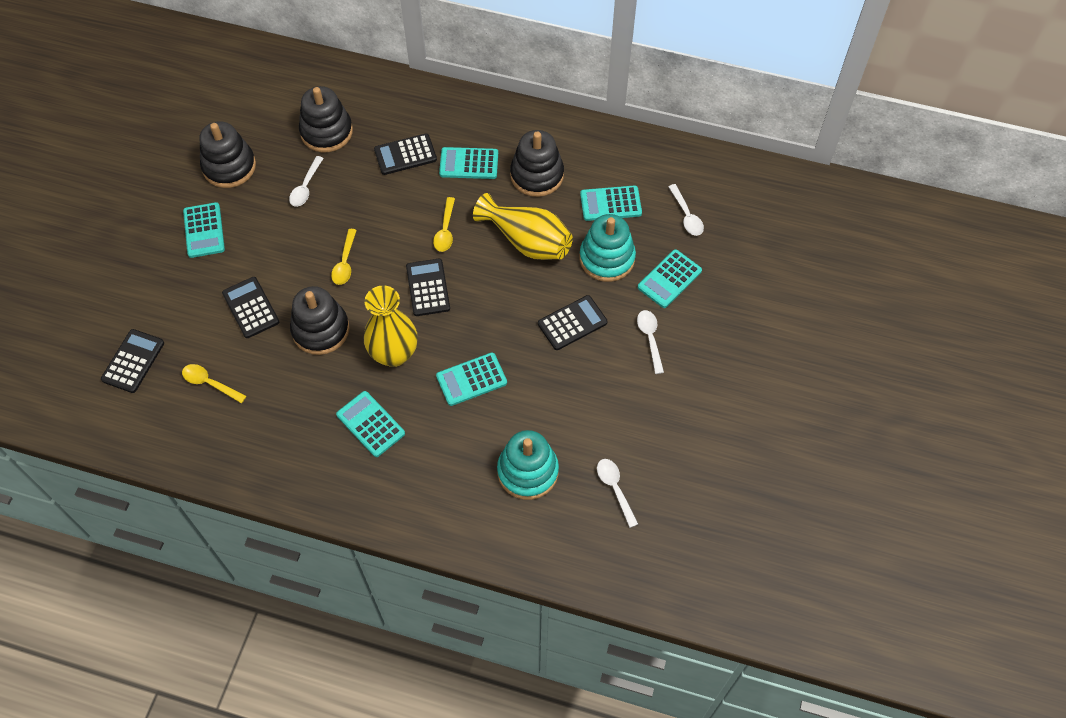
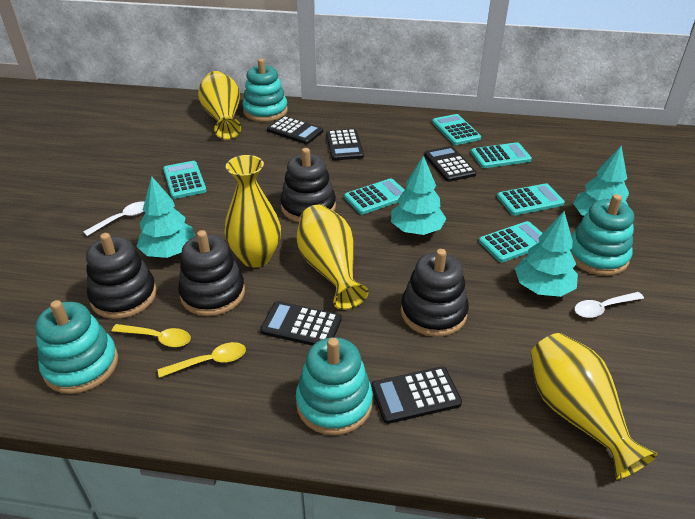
turquoise stacking toy: 2 -> 4
turquoise tree: 0 -> 4
white spoon: 4 -> 2
yellow spoon: 3 -> 2
yellow vase: 2 -> 4

